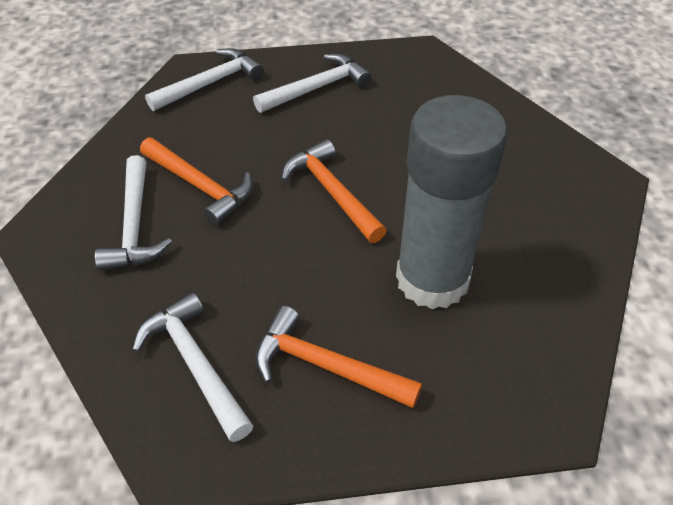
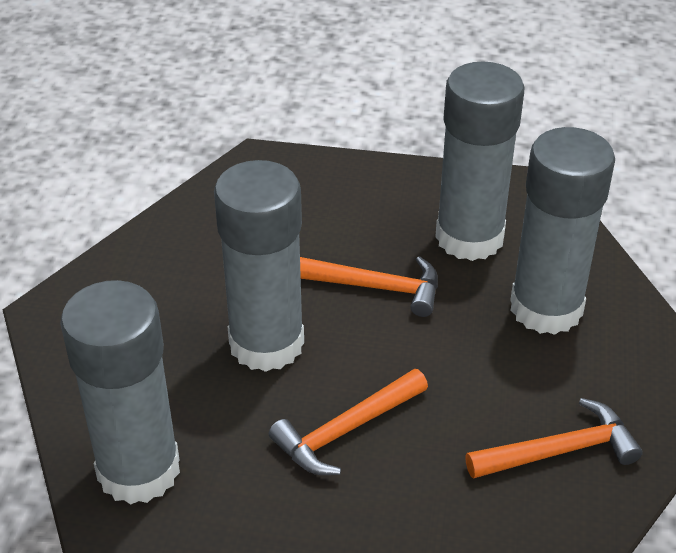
grey glue stick: 1 -> 4
white hammer: 4 -> 0

